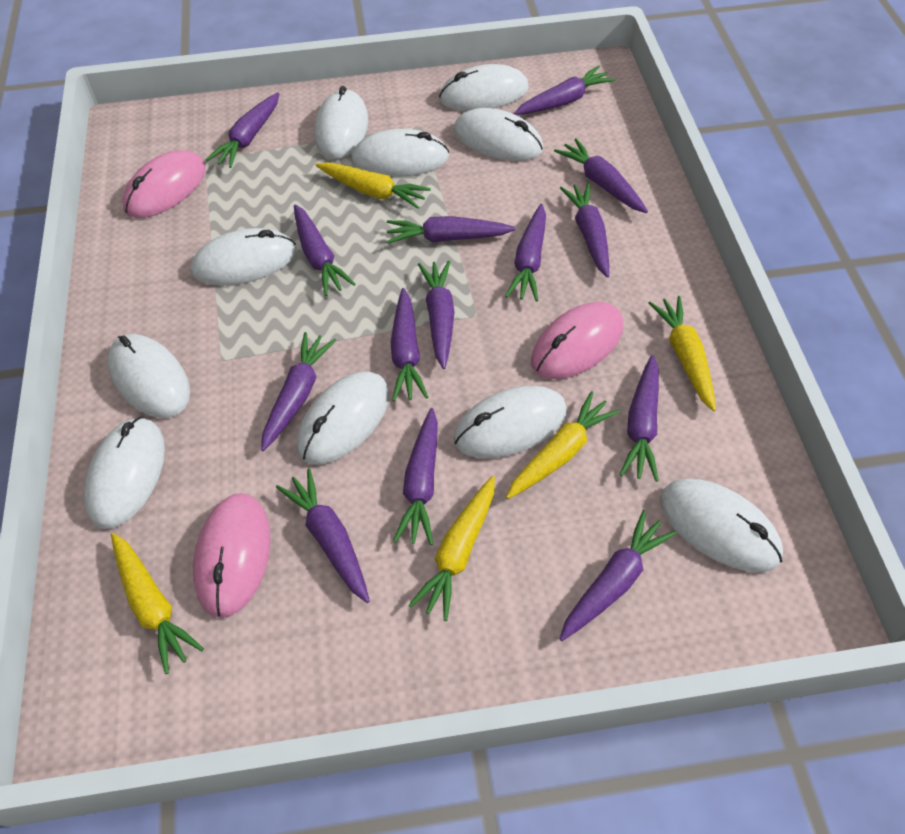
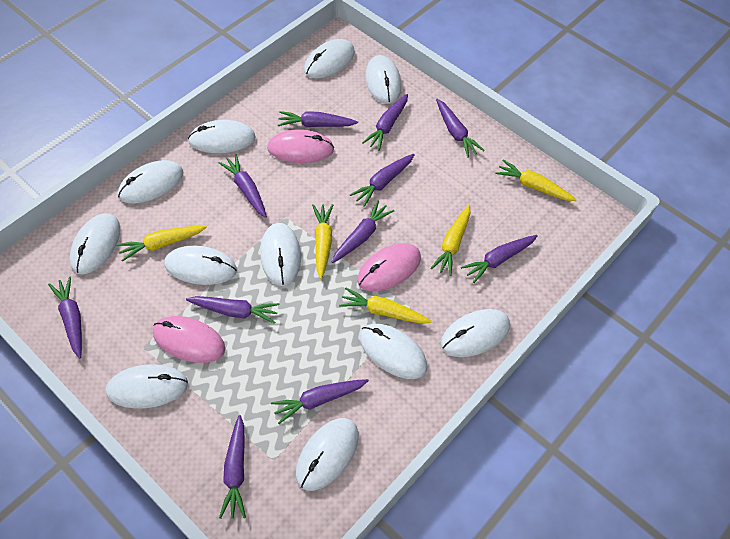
purple carrot: 14 -> 11
white mouse: 10 -> 11

